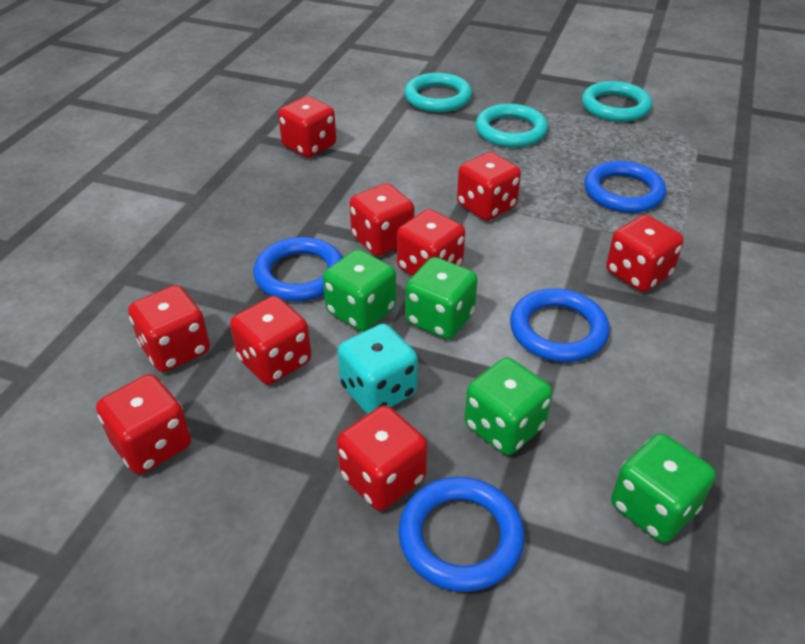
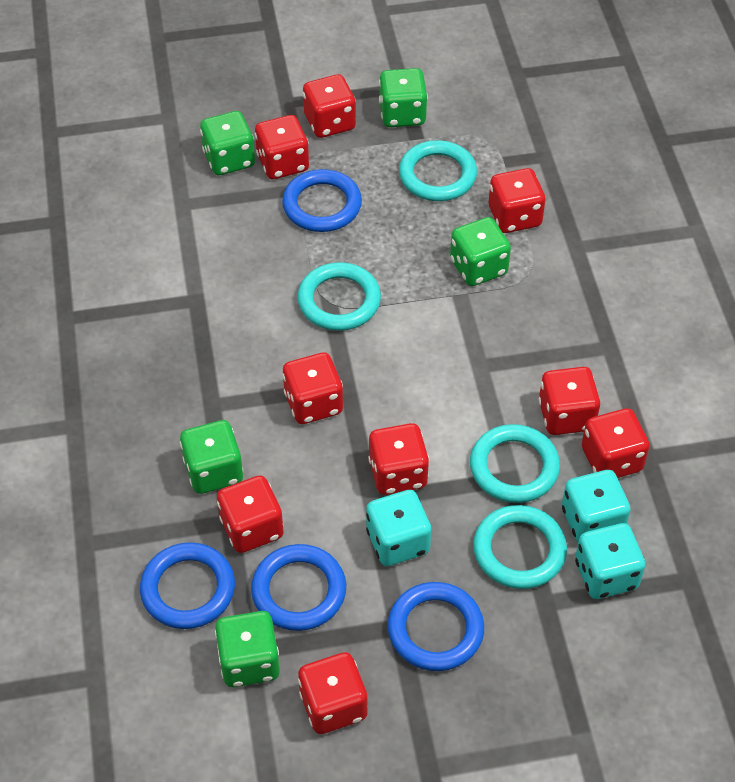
green dice: 4 -> 5
turquoise dice: 1 -> 3
turquoise ring: 3 -> 4

